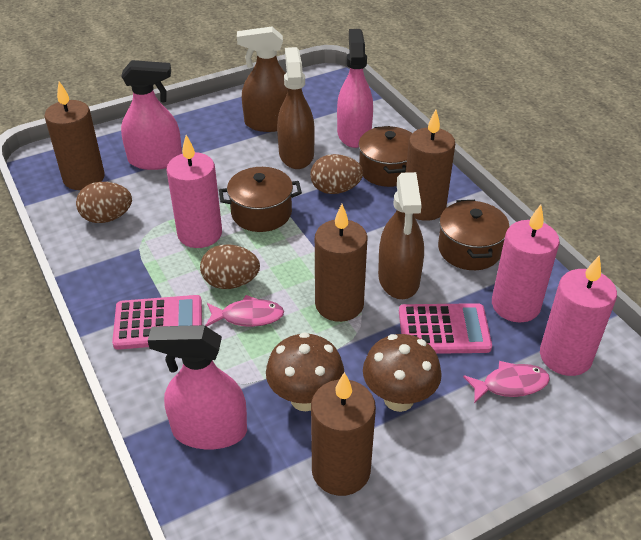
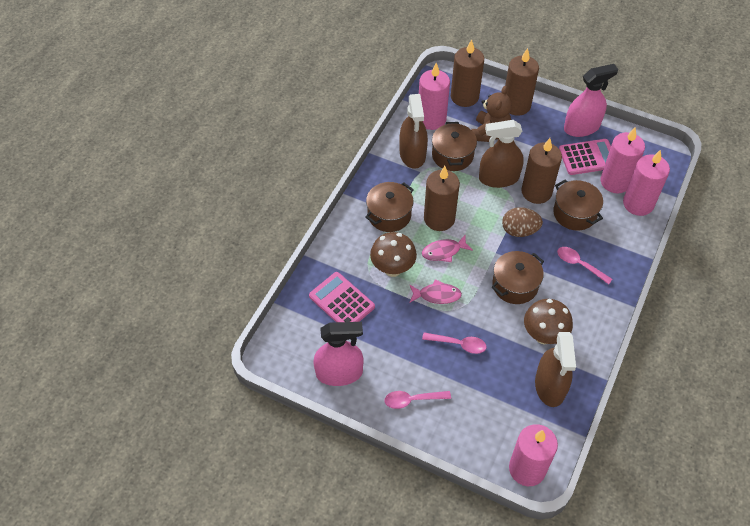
brown egg: 3 -> 1
brown pot: 3 -> 4
brown teddy bear: 0 -> 1
pink candle: 3 -> 4
pink spoon: 0 -> 3
pink spray bottle: 3 -> 2

